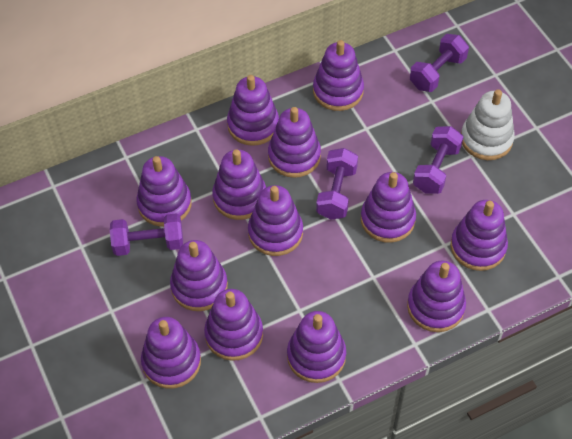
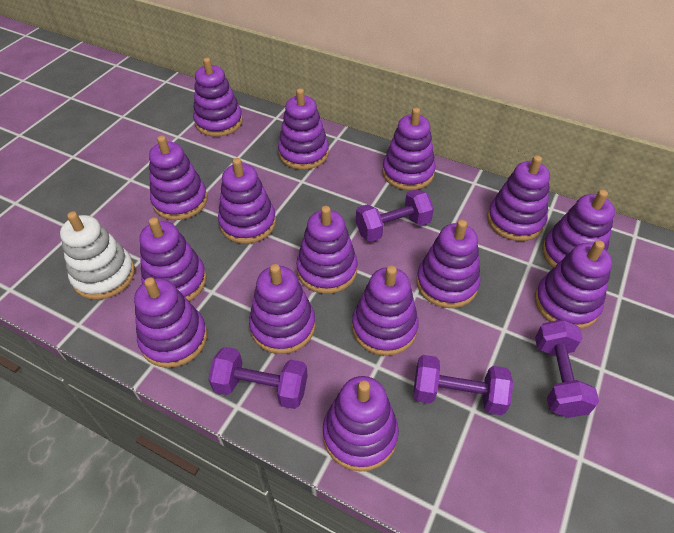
purple stacking toy: 13 -> 15

